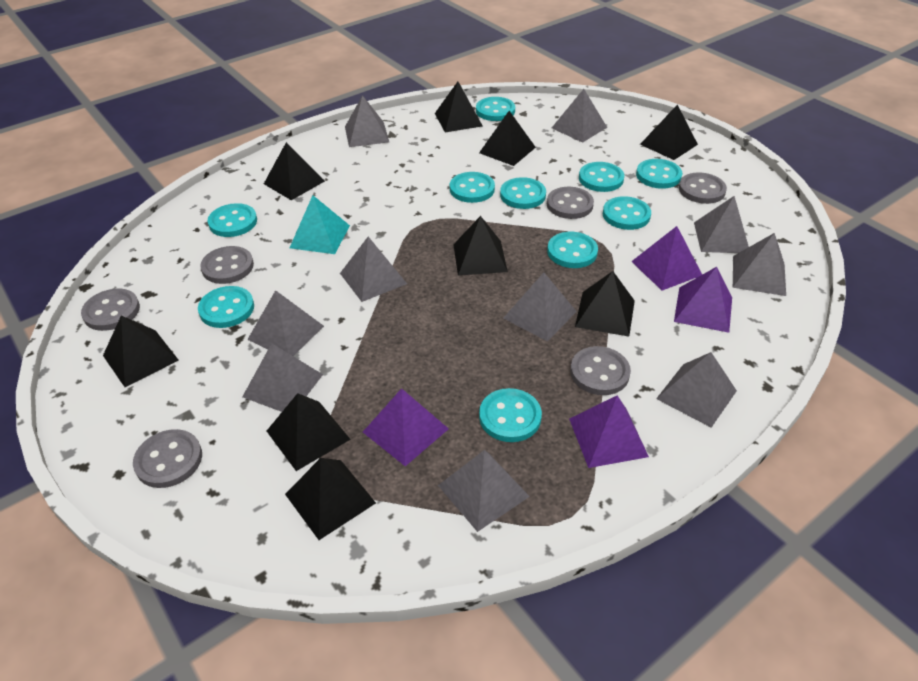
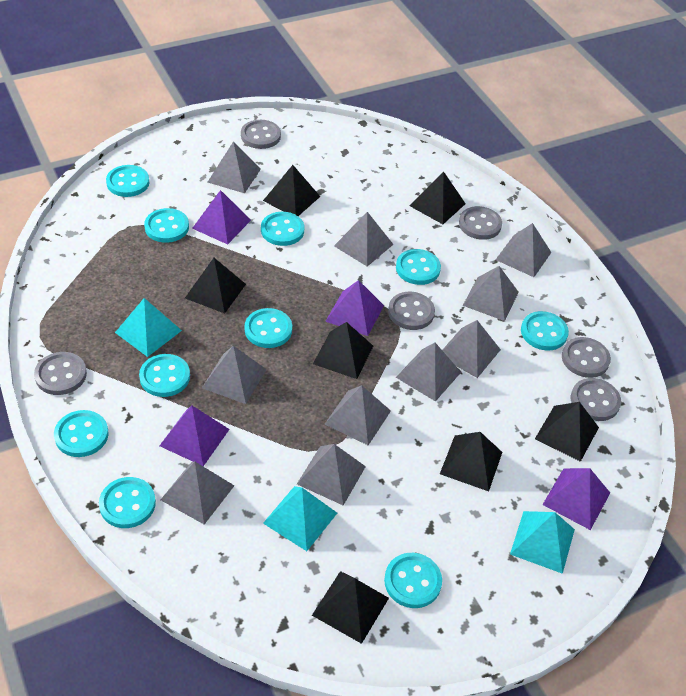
black pyramid: 9 -> 7
turquoise pyramid: 1 -> 3

